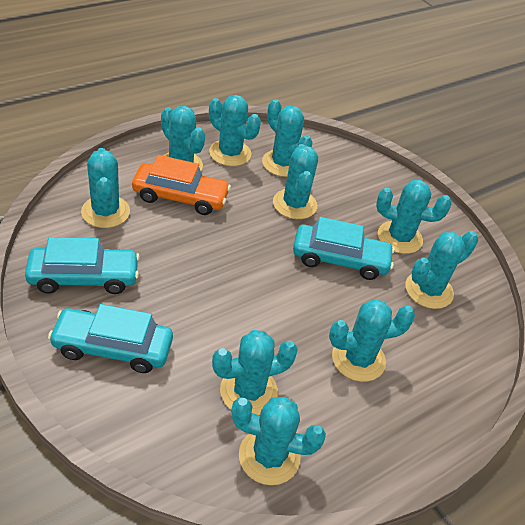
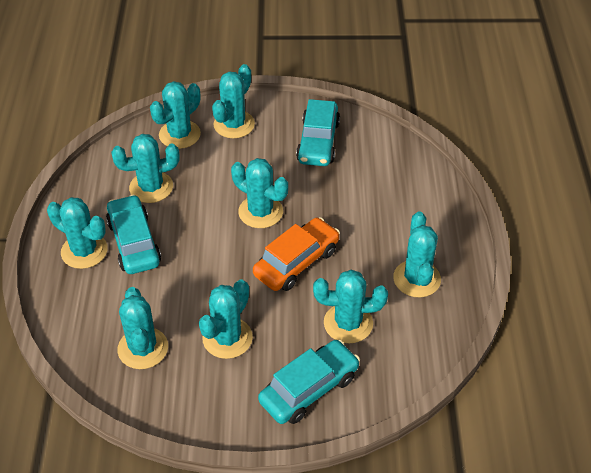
turquoise cactus: 10 -> 9

